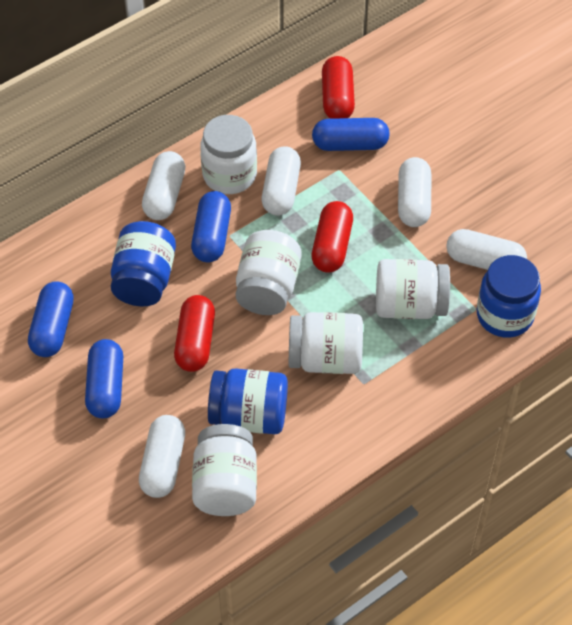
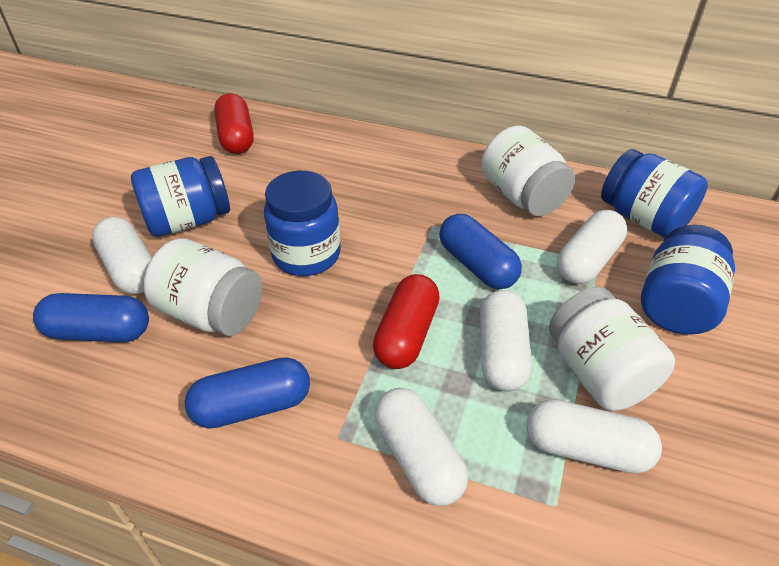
blue capsule: 4 -> 3
blue jar: 3 -> 4
red capsule: 3 -> 2
white jar: 5 -> 3

